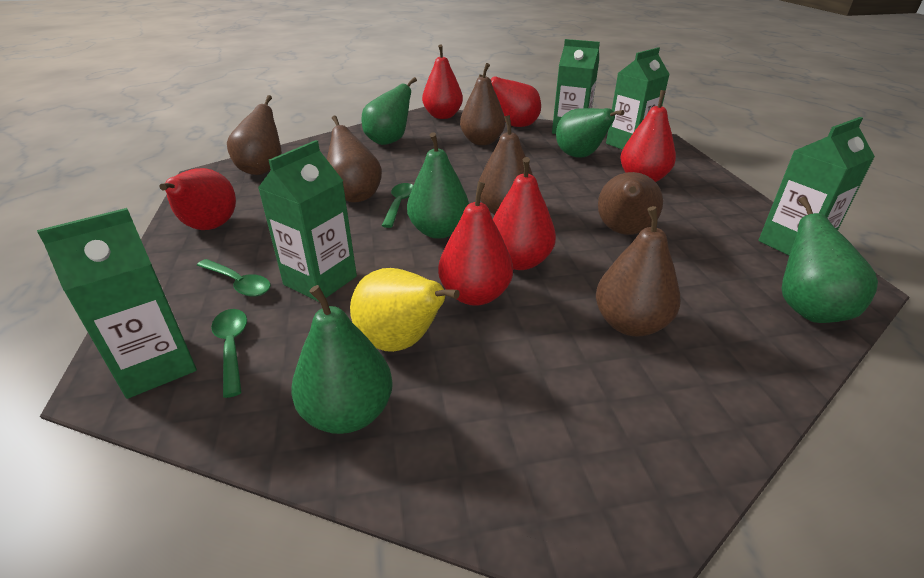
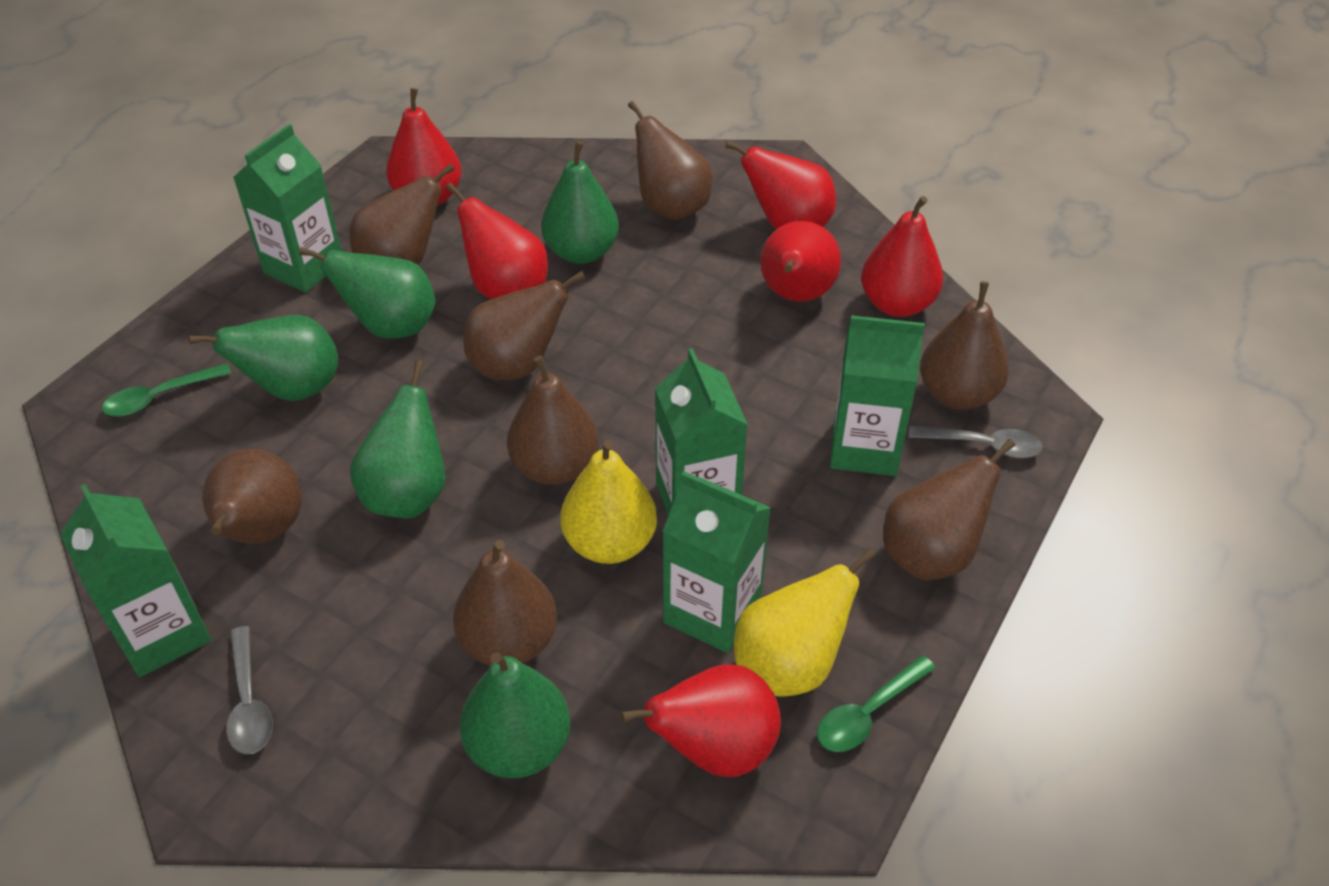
brown pear: 6 -> 8
green spoon: 3 -> 2
grey spoon: 0 -> 2
yellow pear: 1 -> 2

